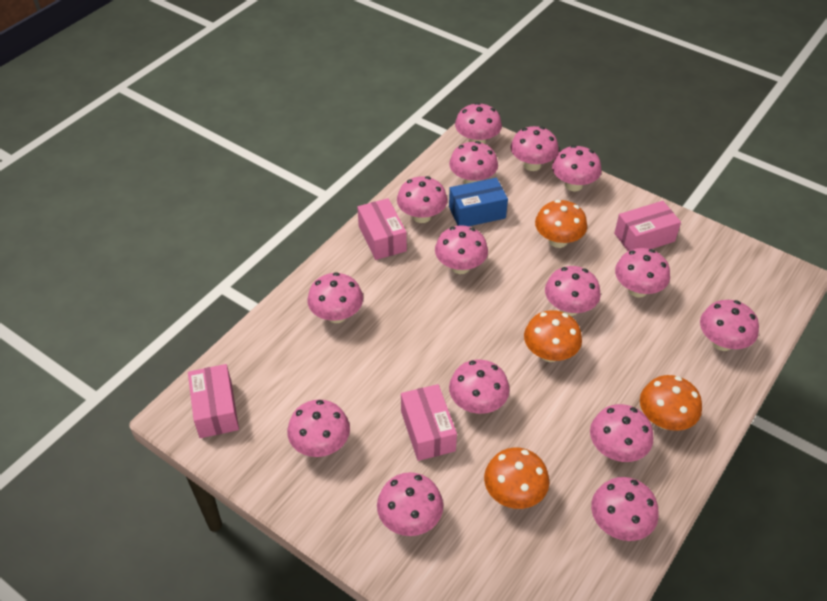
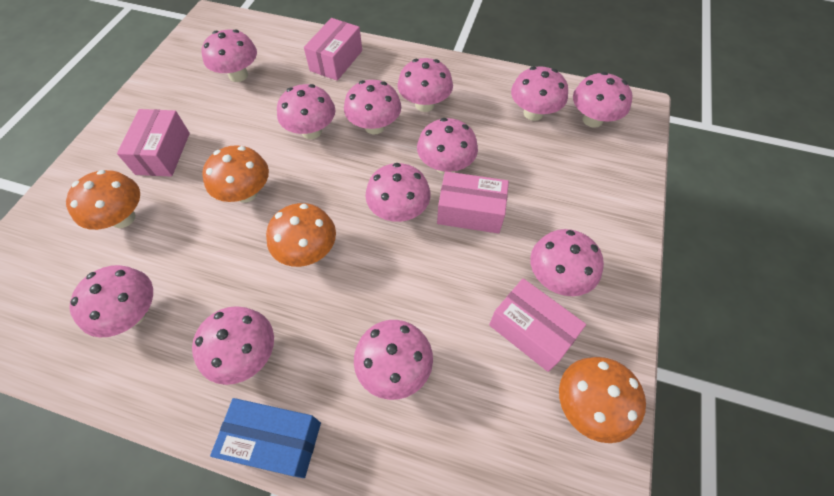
pink mushroom: 15 -> 12

